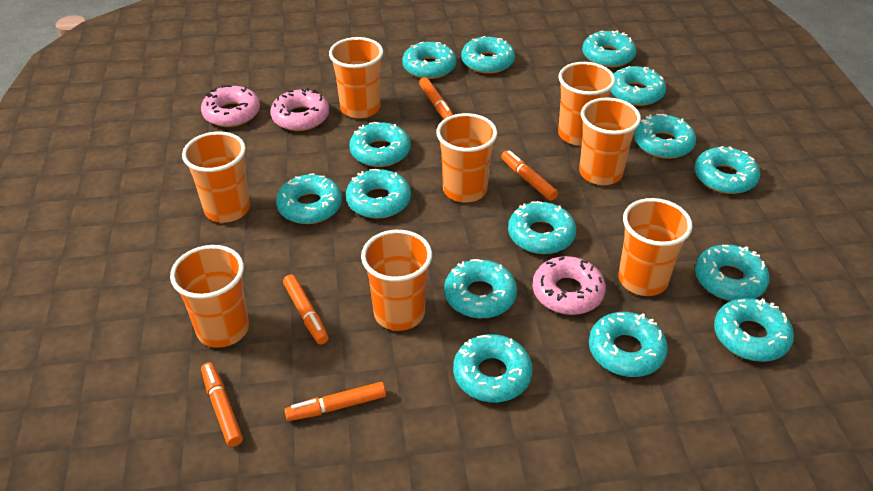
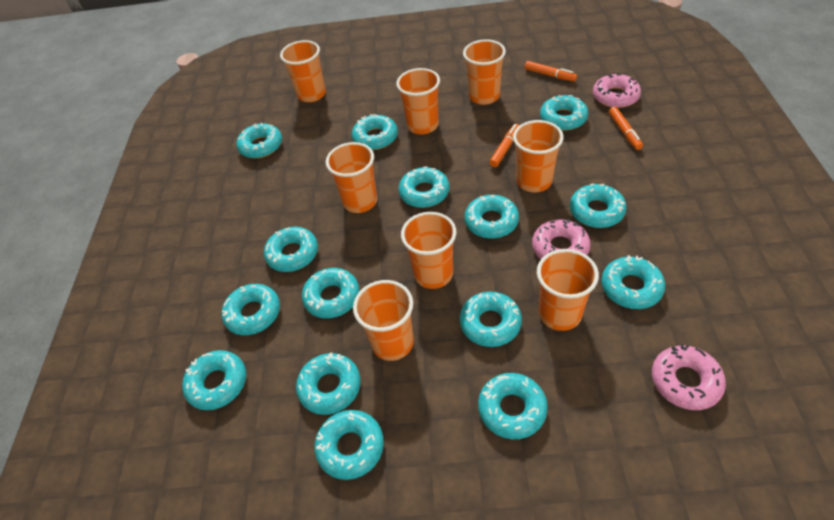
orange marker: 5 -> 3

